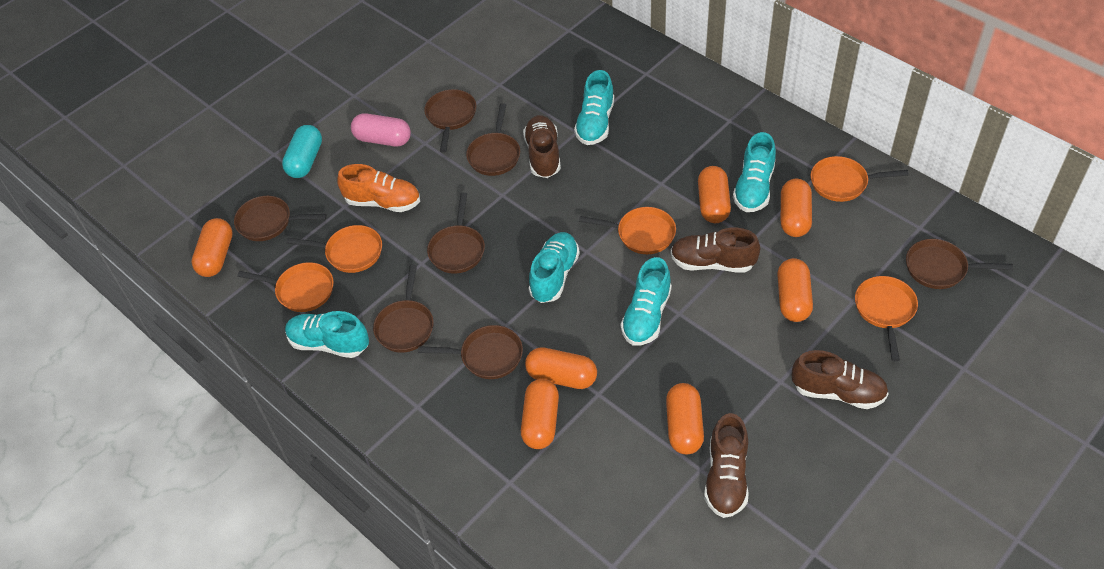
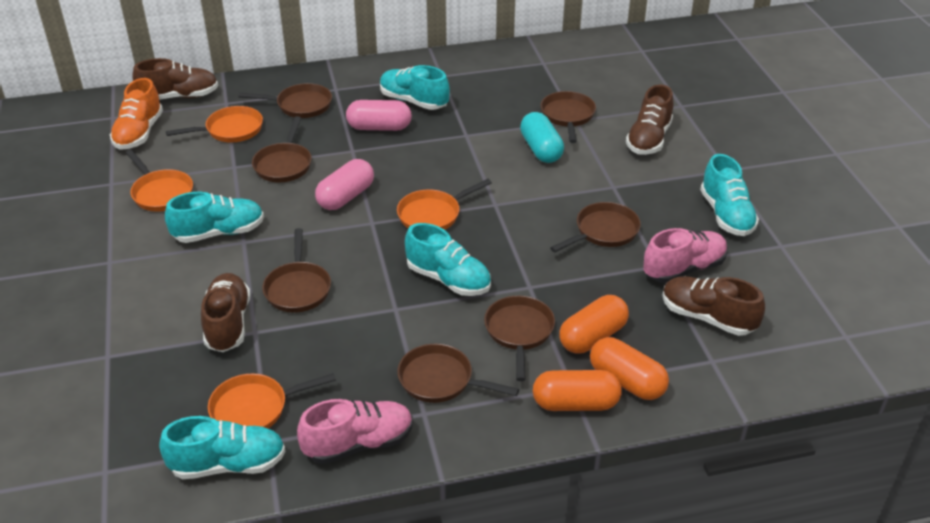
orange capsule: 7 -> 3
orange pan: 5 -> 4
pink capsule: 1 -> 2
pink shoe: 0 -> 2

